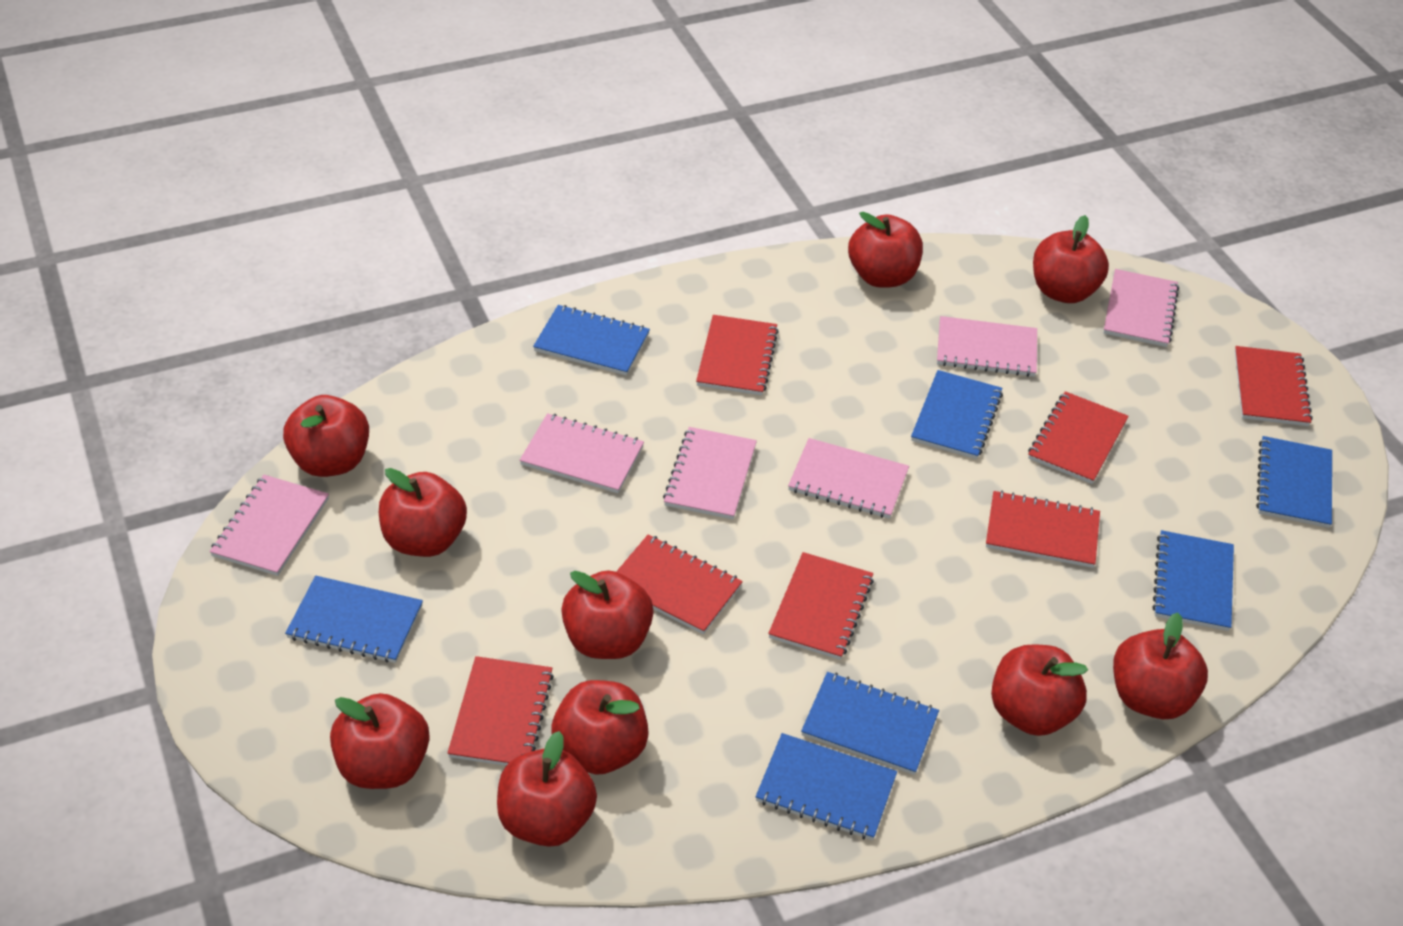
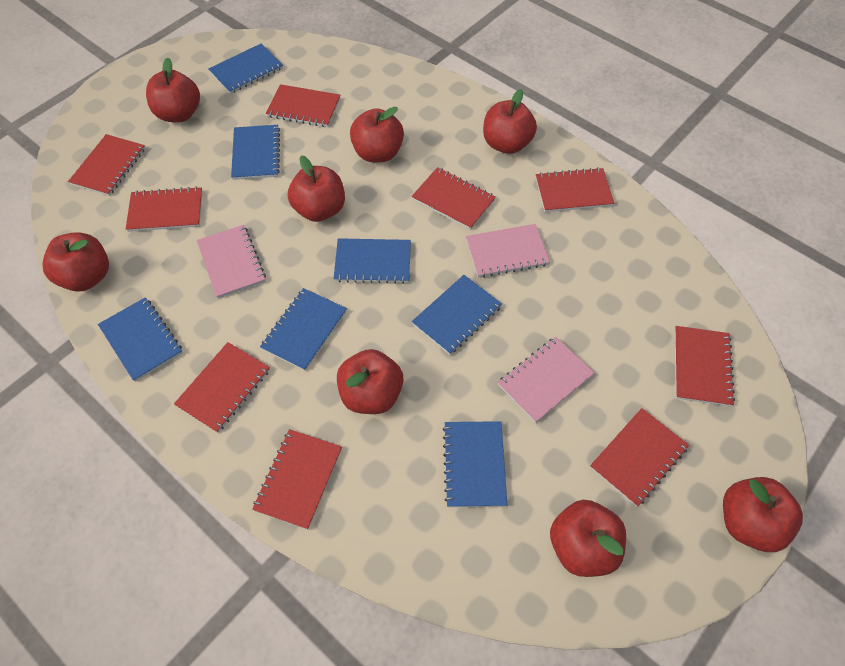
pink notebook: 6 -> 3
red apple: 10 -> 8
red notebook: 7 -> 9

